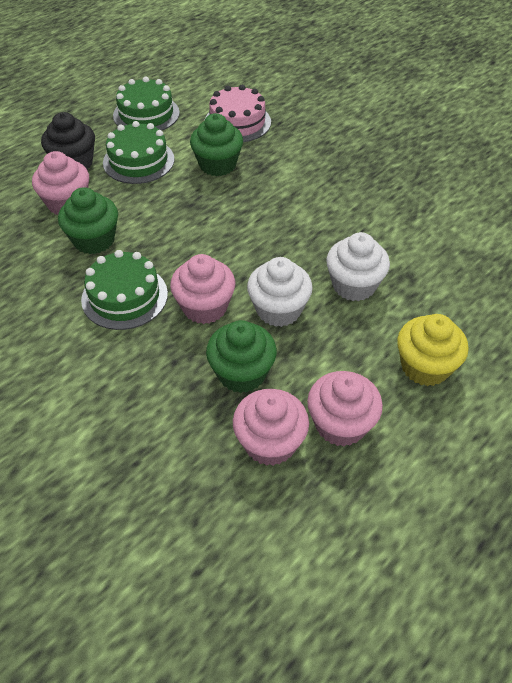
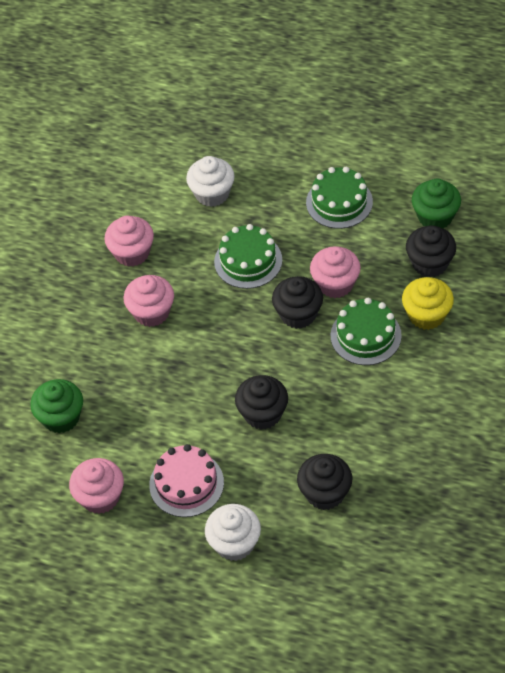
black cupcake: 1 -> 4
green cupcake: 3 -> 2

